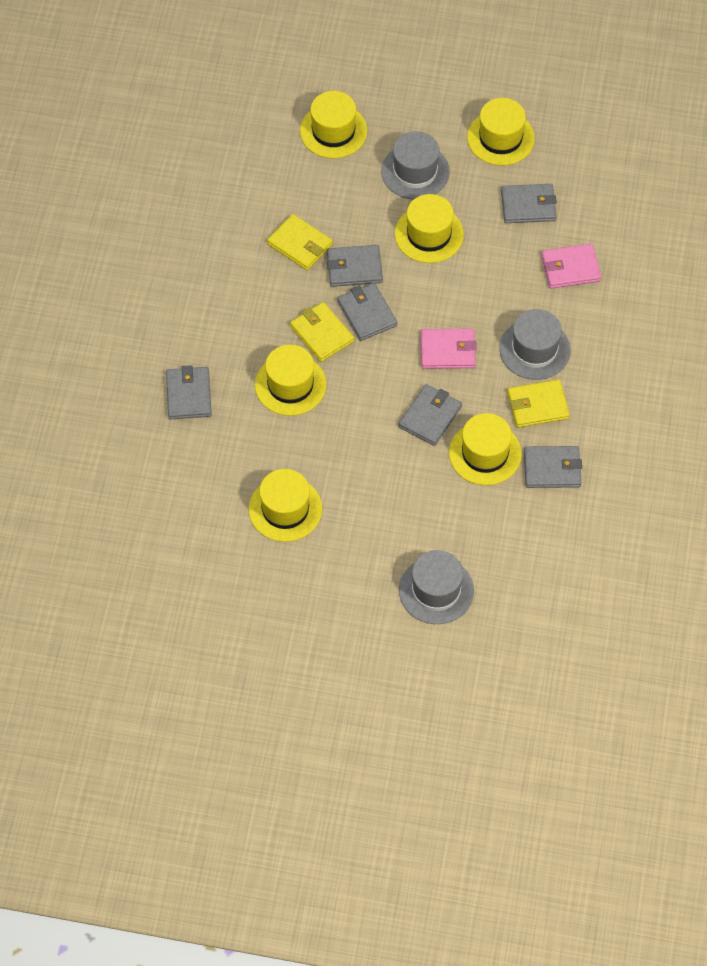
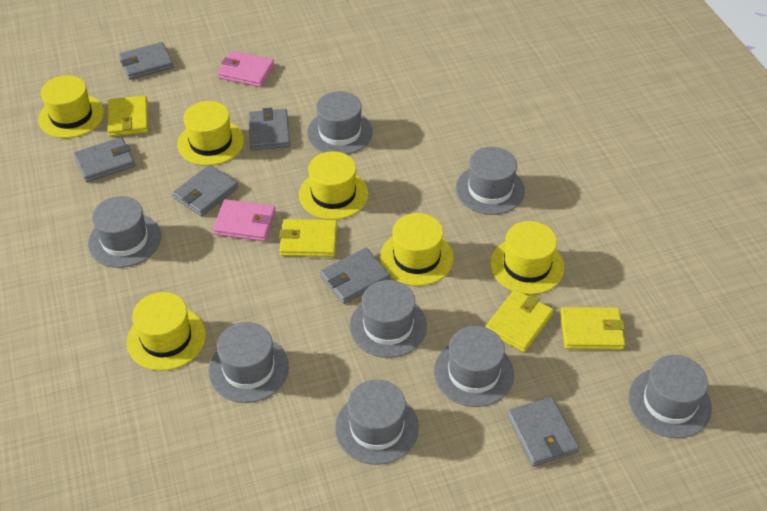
grey hat: 3 -> 8
yellow wallet: 3 -> 4

